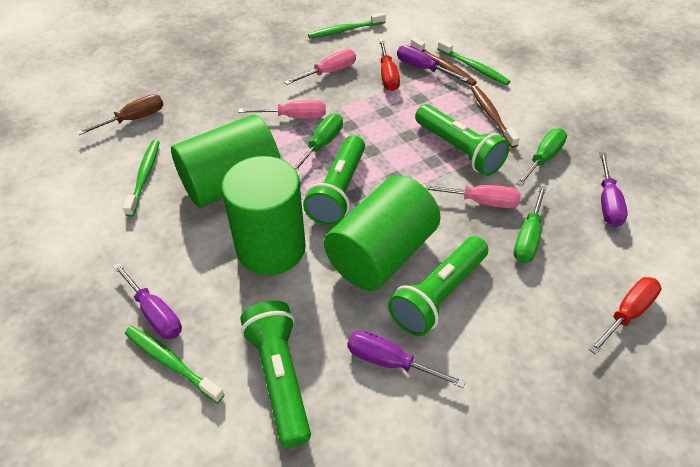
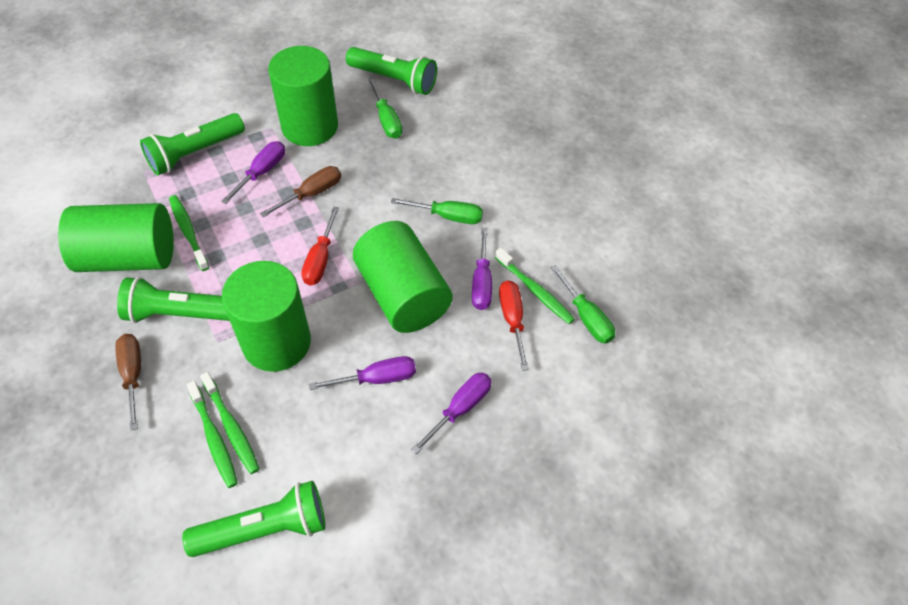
brown screwdriver: 1 -> 2
brown toothbrush: 2 -> 0
green cylinder: 3 -> 4
pink screwdriver: 3 -> 0

